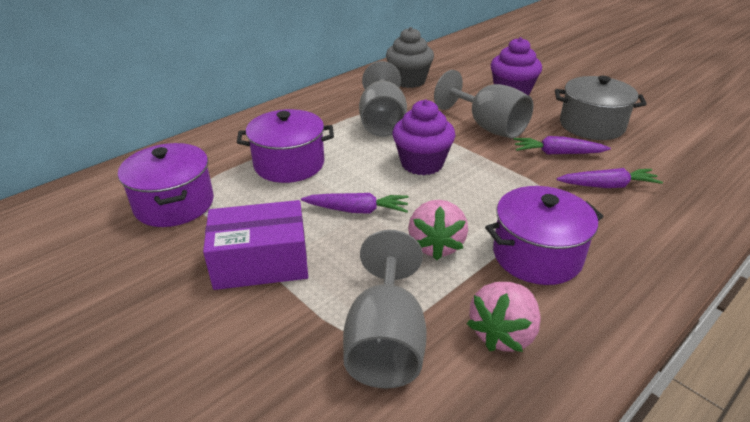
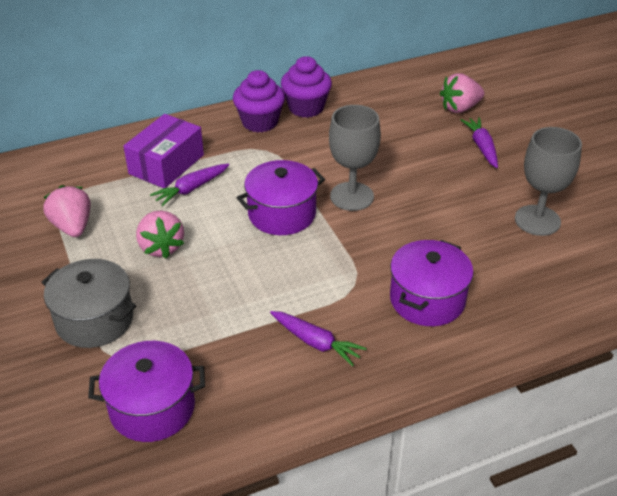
grey cupcake: 1 -> 0
grey goblet: 3 -> 2
pink strawberry: 2 -> 3

